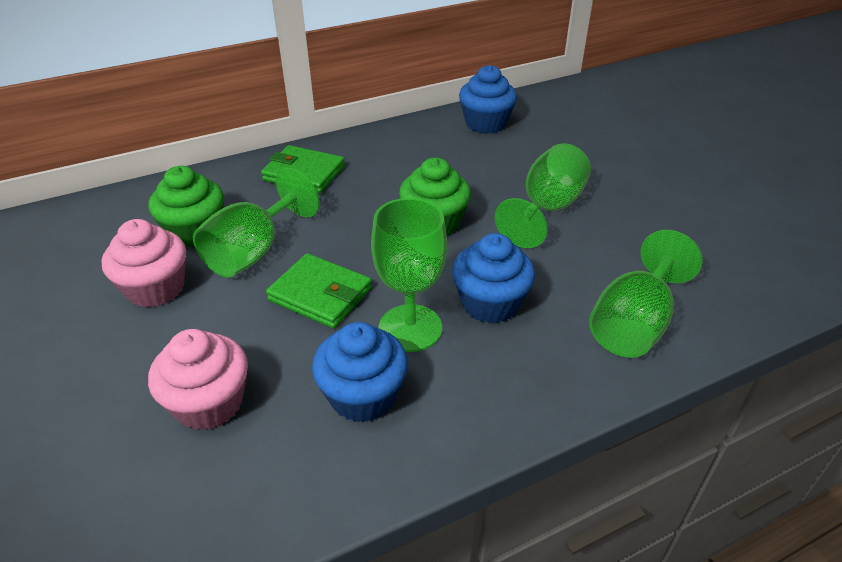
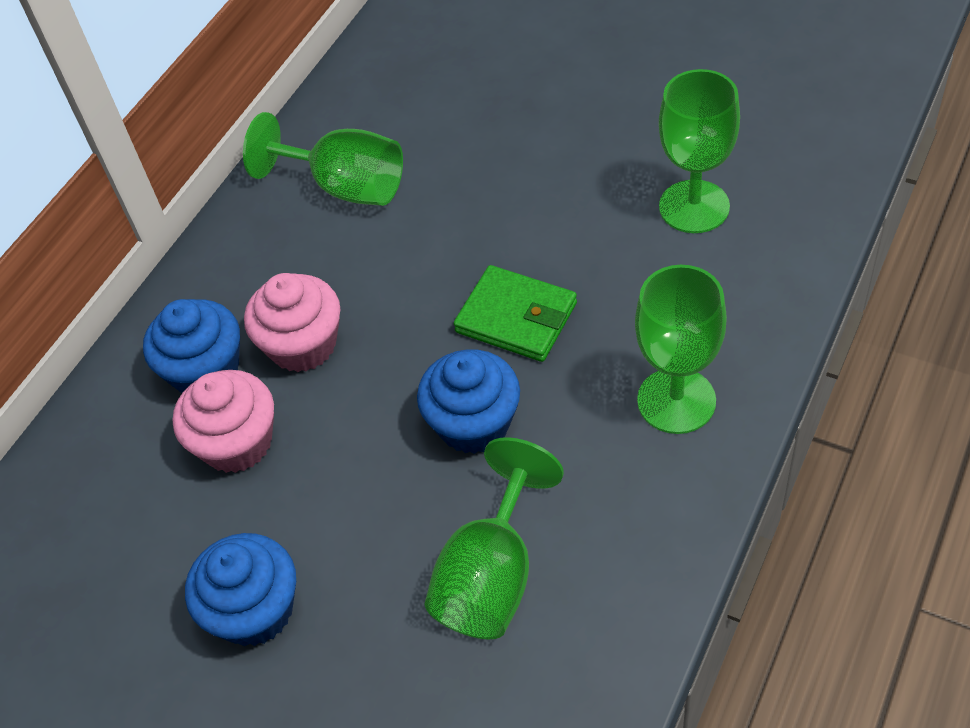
green cupcake: 2 -> 0
green wallet: 2 -> 1

